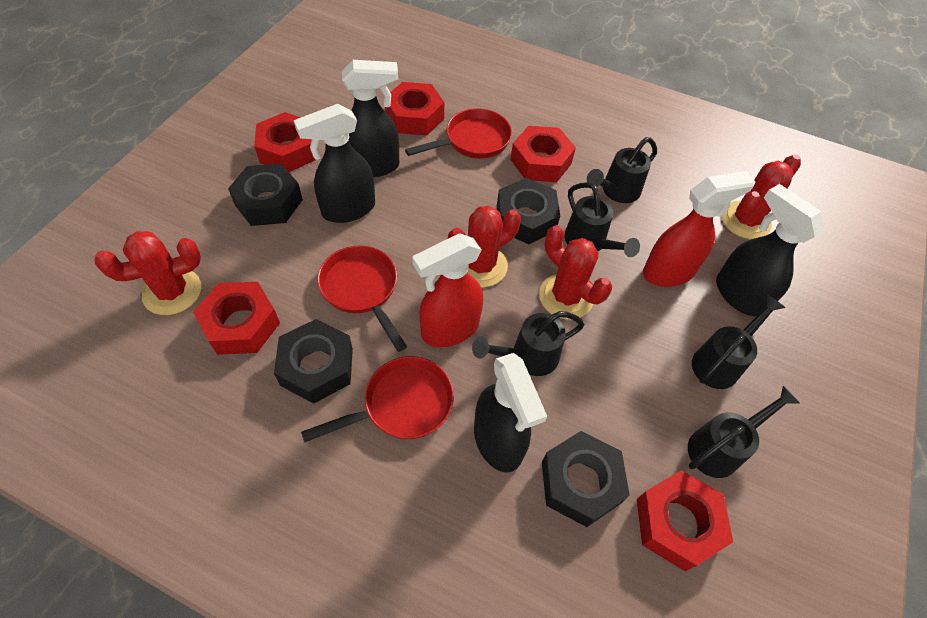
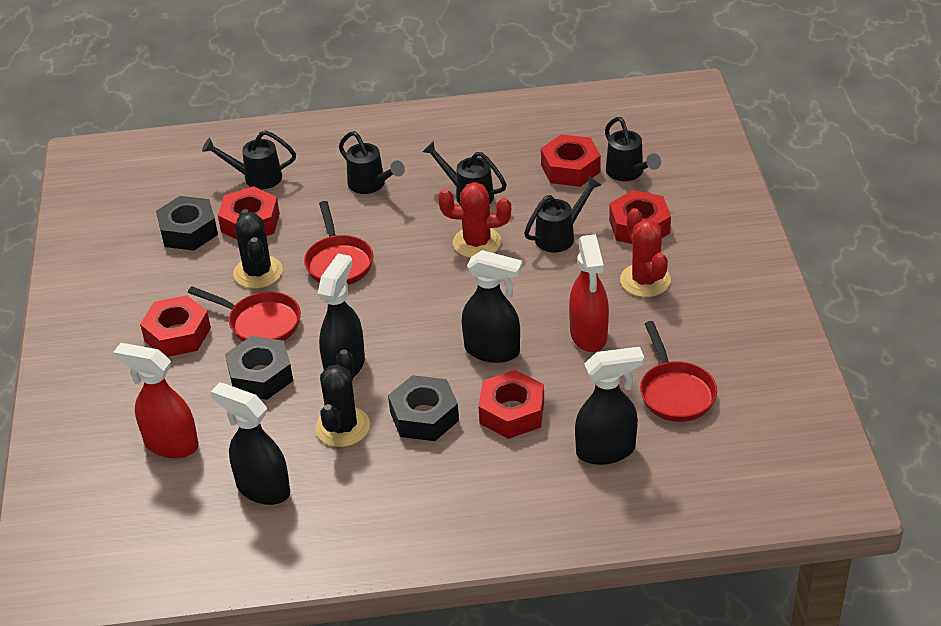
black cactus: 0 -> 2
black nut: 4 -> 3
red cactus: 4 -> 2

